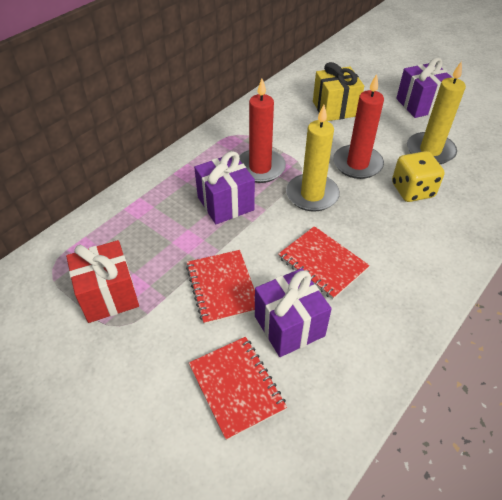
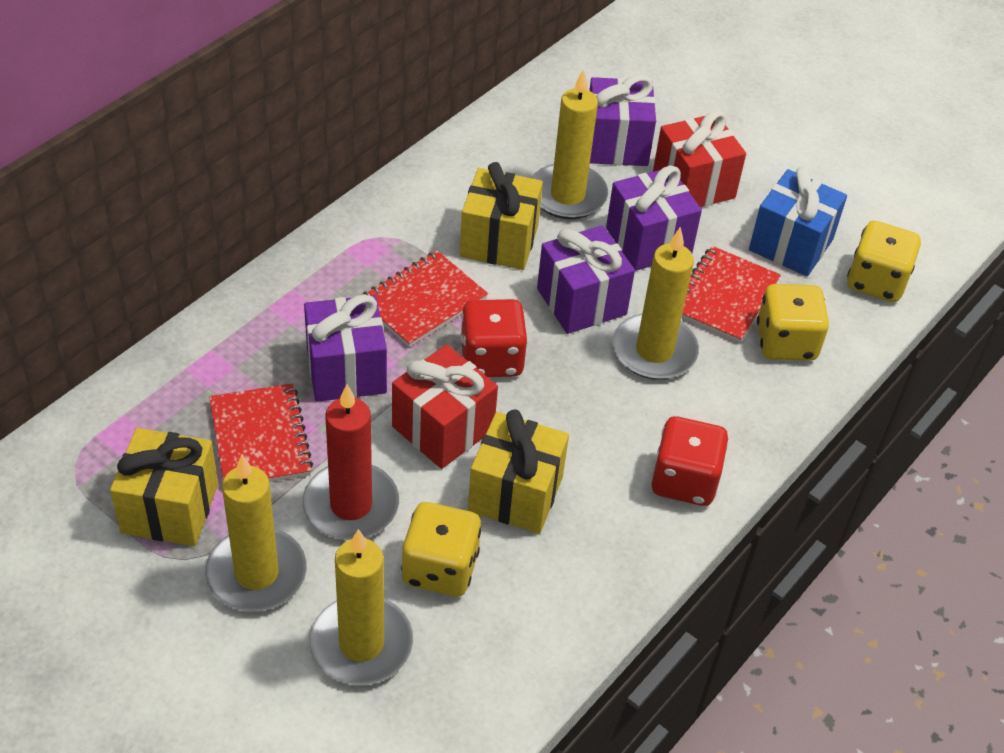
blue gift: 0 -> 1
purple gift: 3 -> 4
red candle: 2 -> 1
red dice: 0 -> 2
red gift: 1 -> 2
yellow candle: 2 -> 4
yellow dice: 1 -> 3
yellow gift: 1 -> 3

